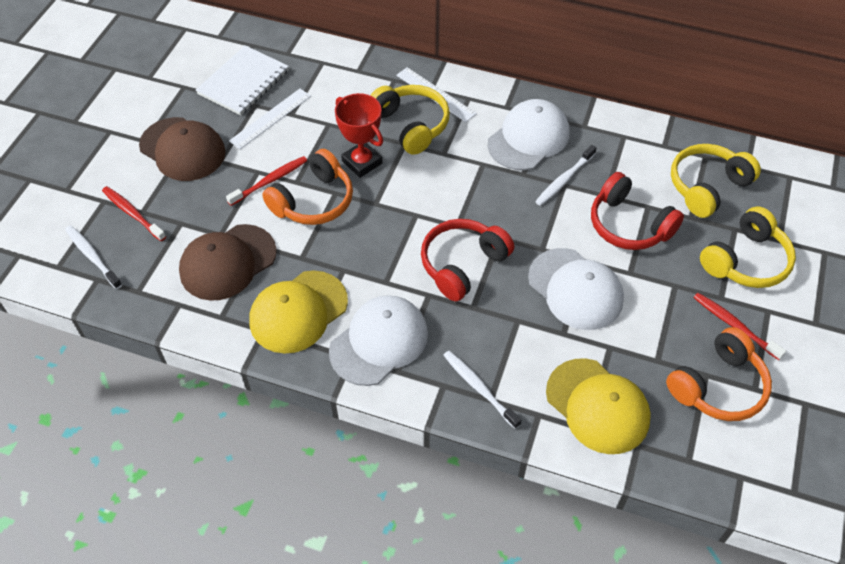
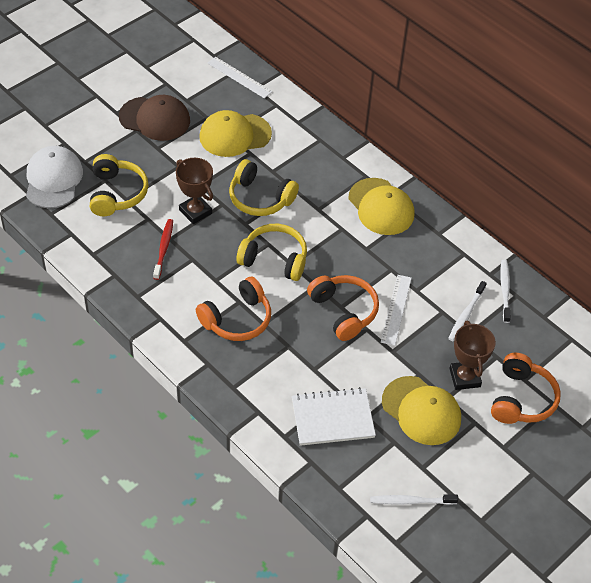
brown cap: 2 -> 1
brown trophy: 0 -> 2
orange headphones: 2 -> 3
red headphones: 2 -> 0
red toothbrush: 3 -> 1
red trophy: 1 -> 0
white cap: 3 -> 1
yellow cap: 2 -> 3

